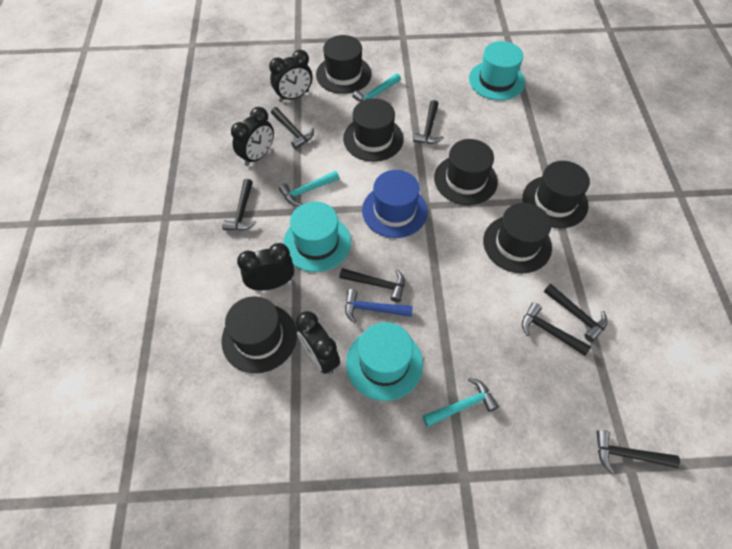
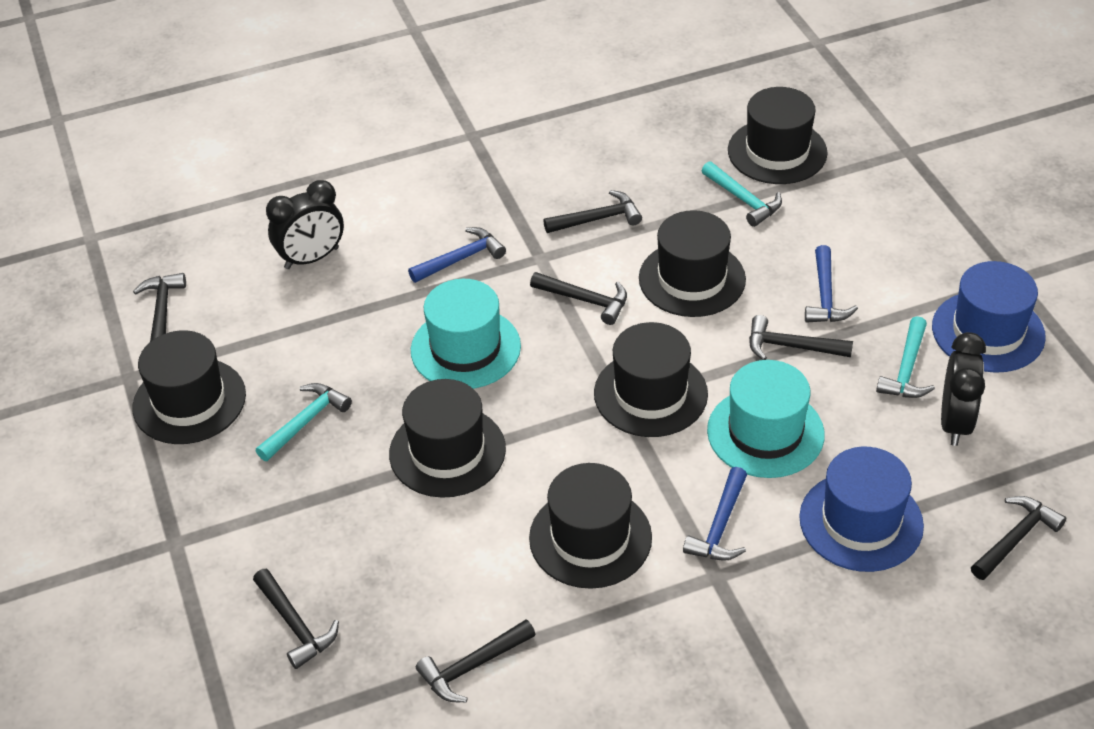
black clock: 4 -> 2
blue hammer: 1 -> 3
blue hat: 1 -> 2
turquoise hat: 3 -> 2

